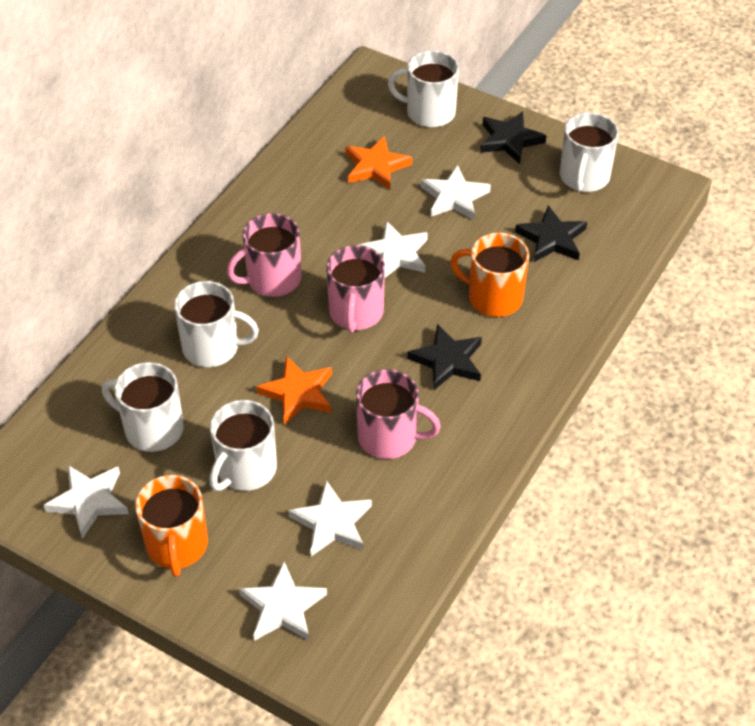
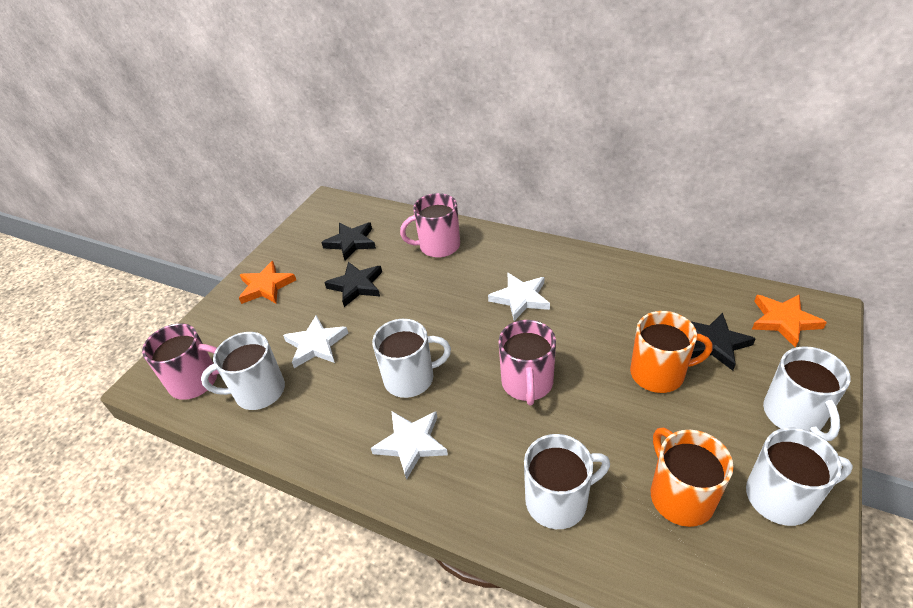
white star: 5 -> 3

